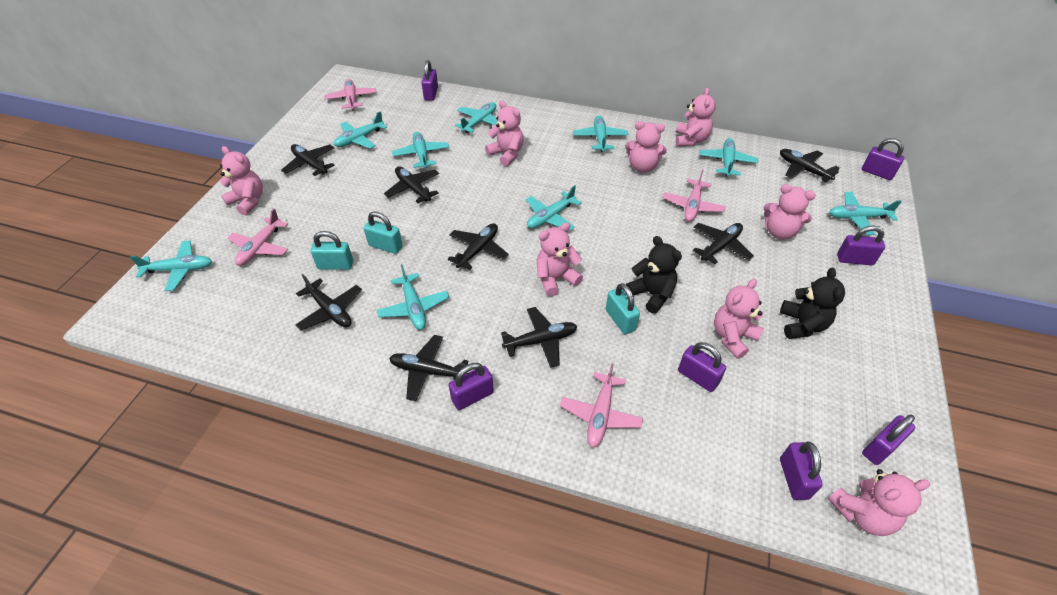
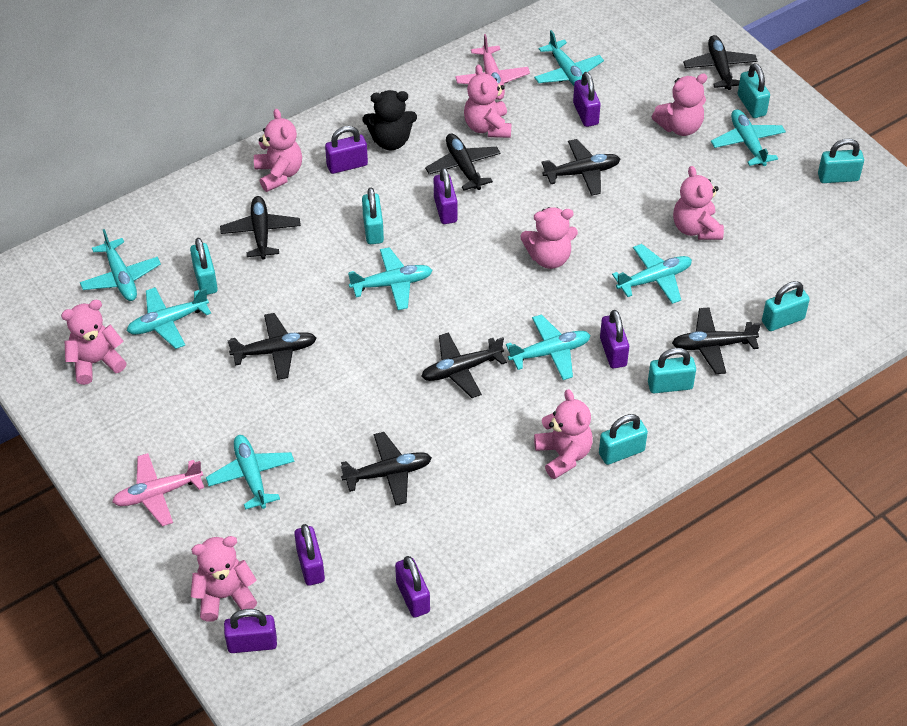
black teddy bear: 2 -> 1
pink plane: 4 -> 2
turquoise padlock: 3 -> 7
turquoise plane: 9 -> 8

